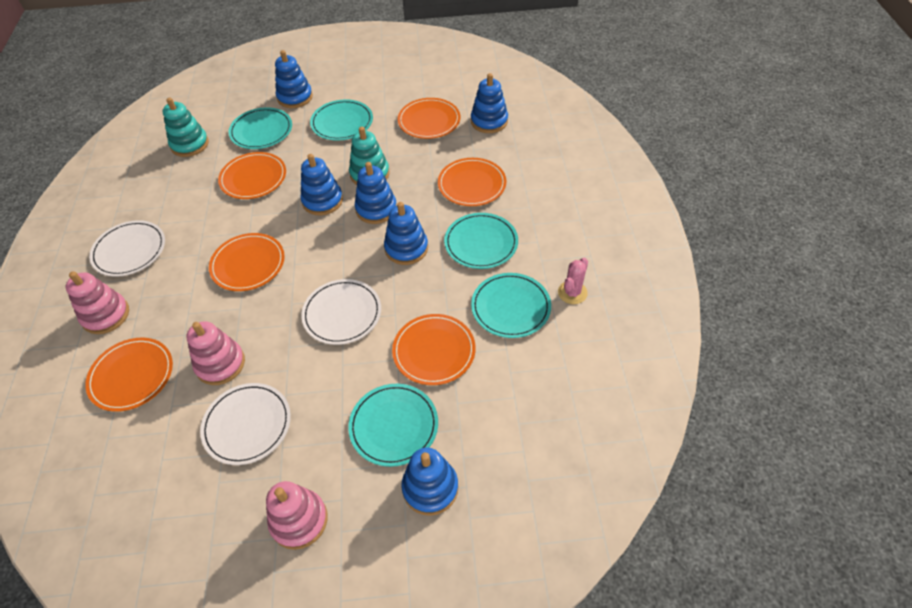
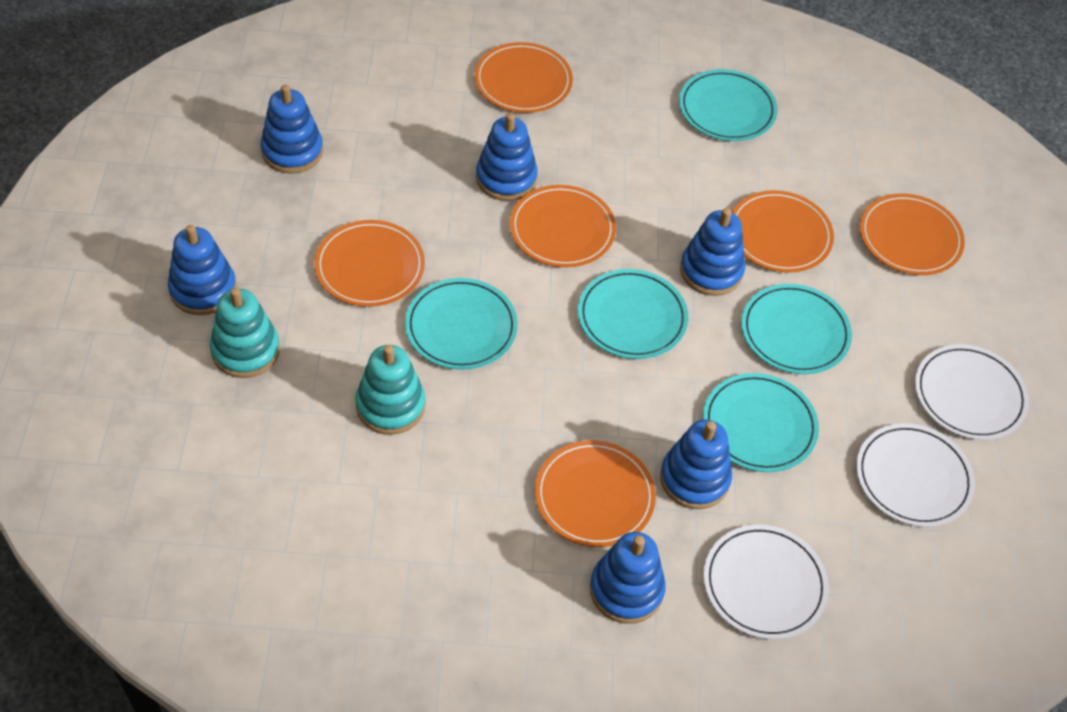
pink cactus: 1 -> 0
pink stacking toy: 3 -> 0

